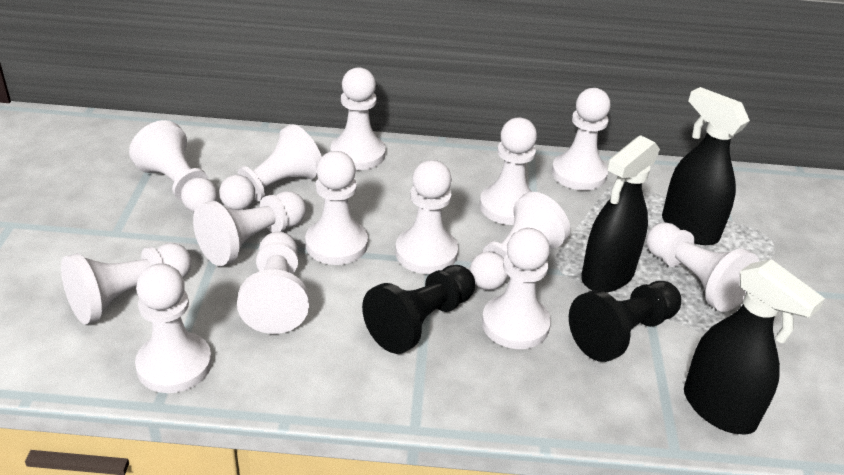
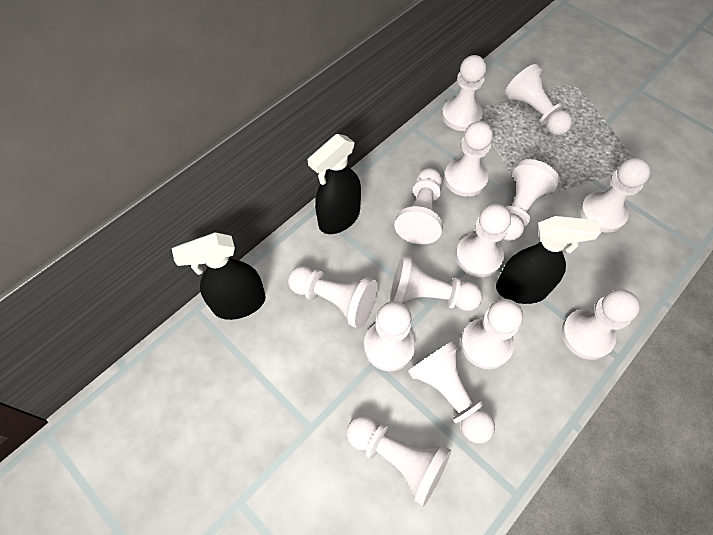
black pawn: 2 -> 0

